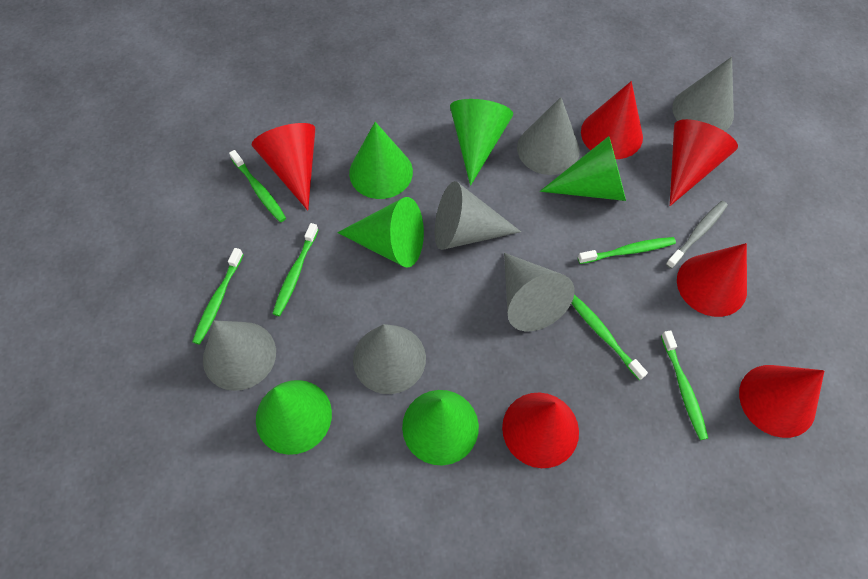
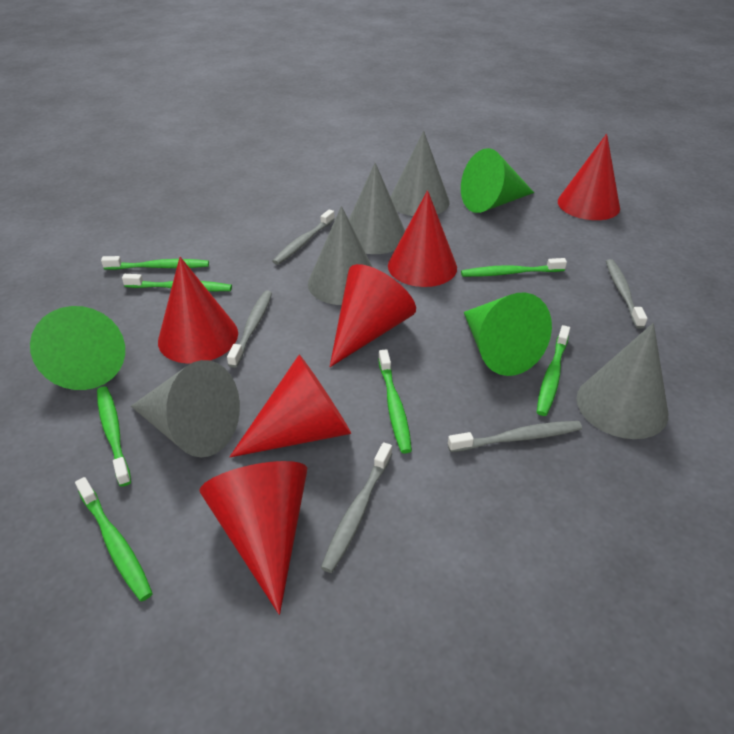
green cone: 6 -> 3
green toothbrush: 6 -> 7
grey cone: 6 -> 5
grey toothbrush: 1 -> 5

